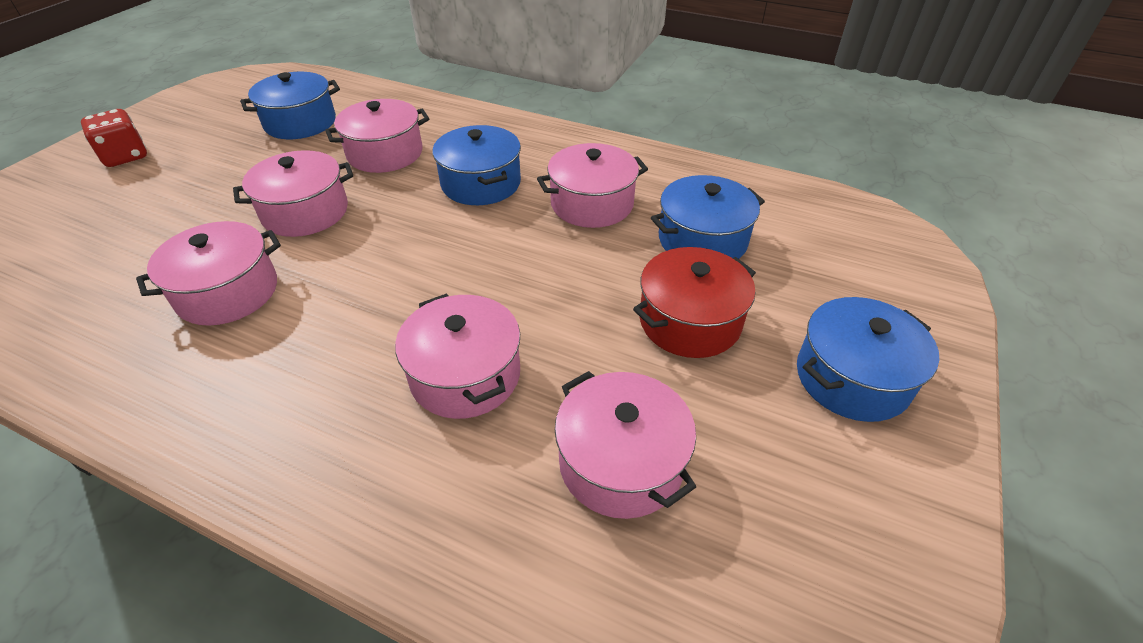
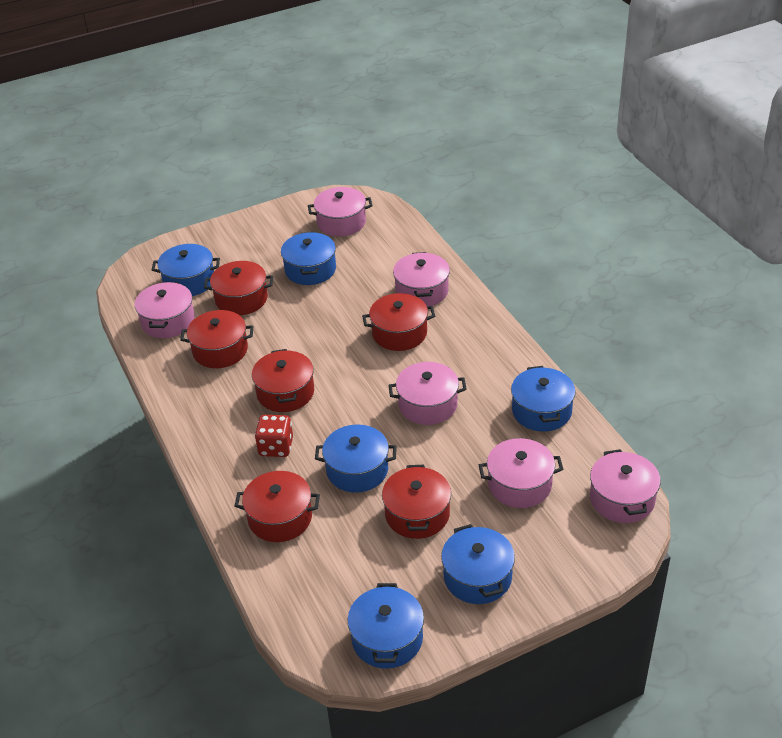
blue pot: 4 -> 6
red pot: 1 -> 6

